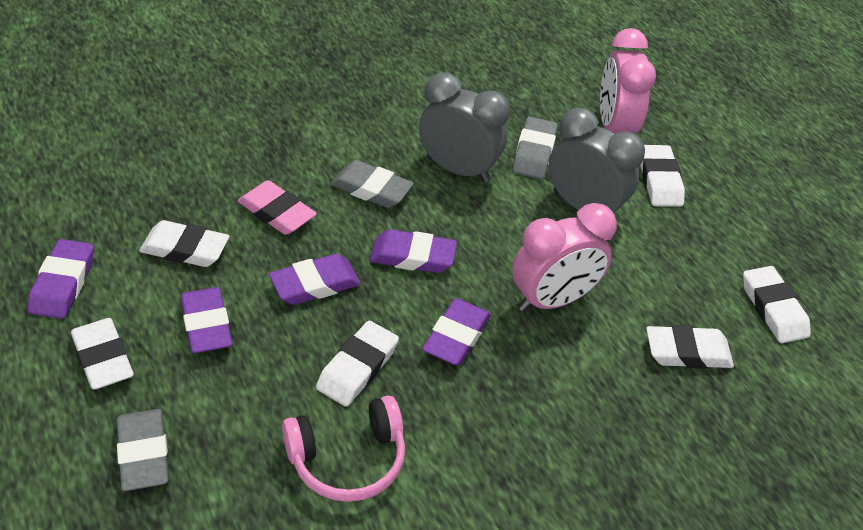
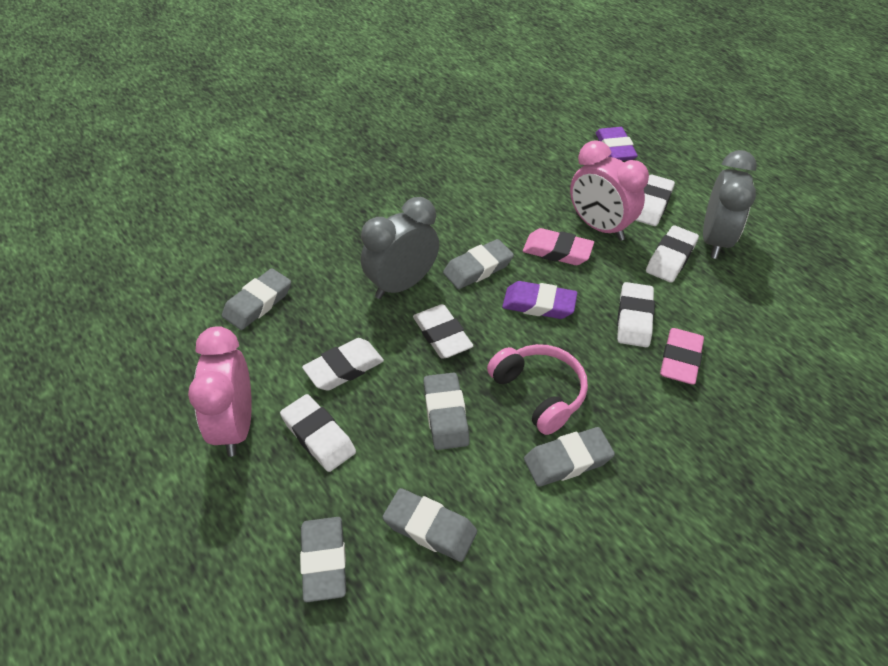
grey eraser: 3 -> 6
pink eraser: 1 -> 2
purple eraser: 5 -> 2

